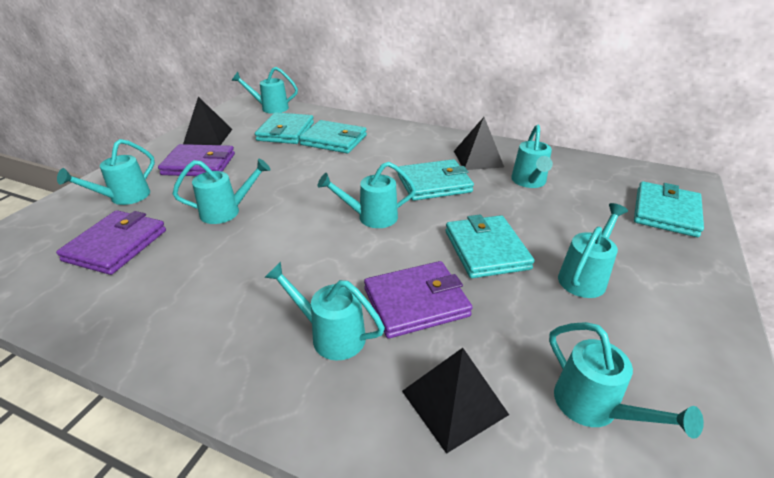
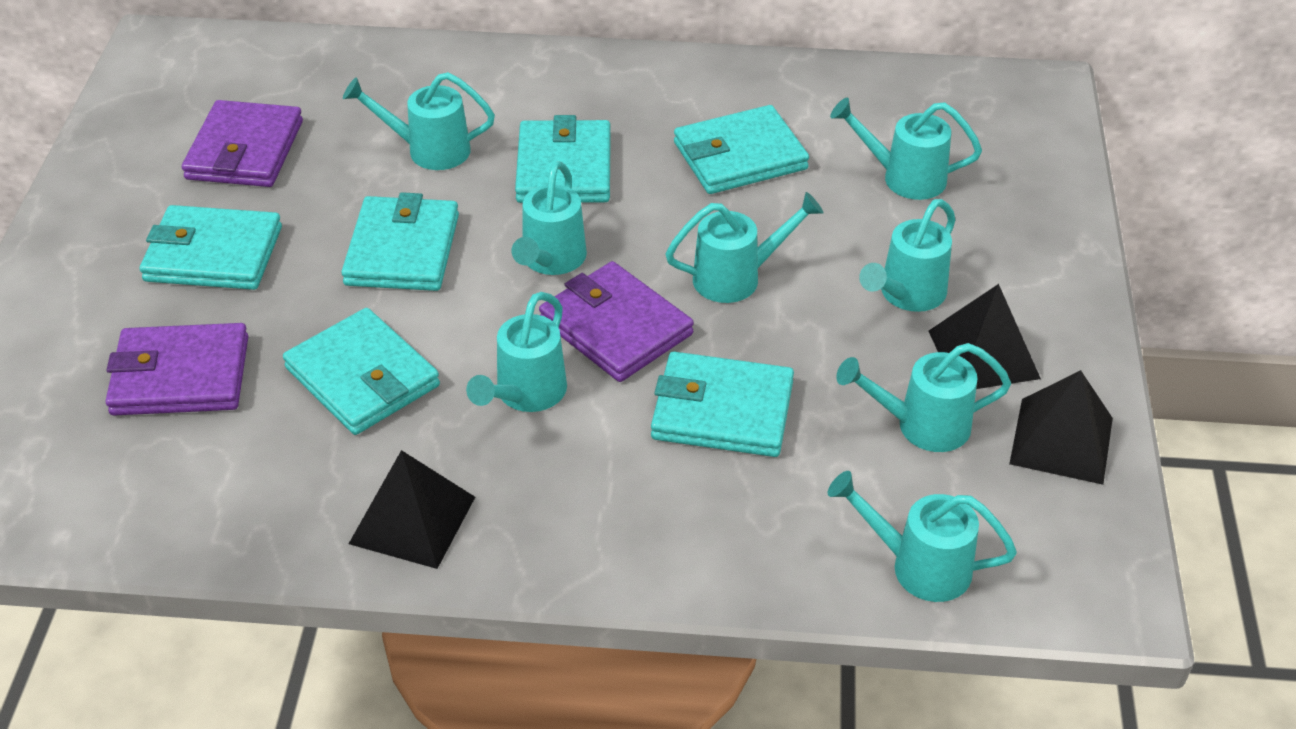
turquoise wallet: 5 -> 6

